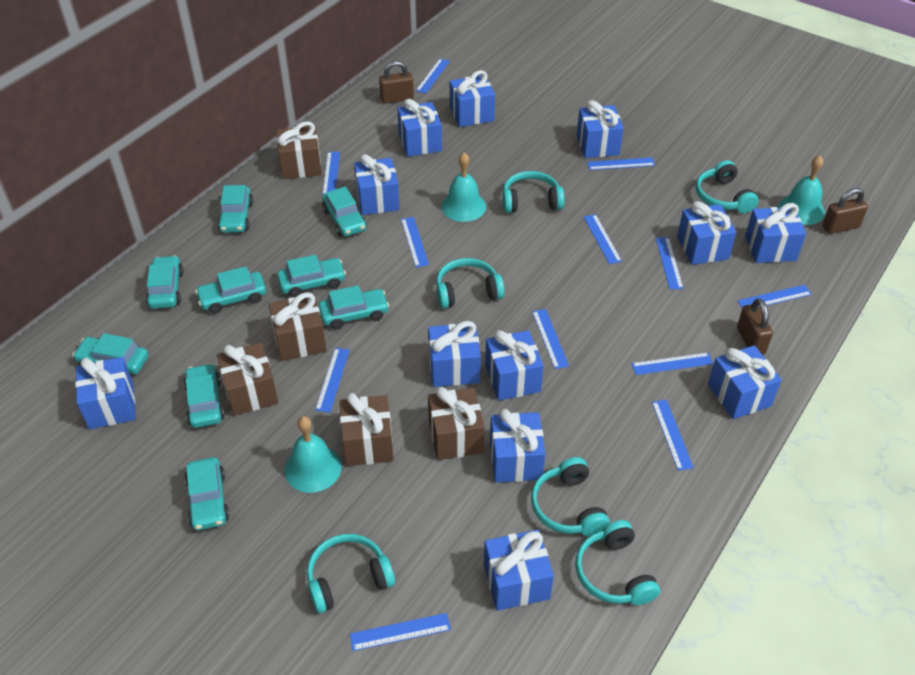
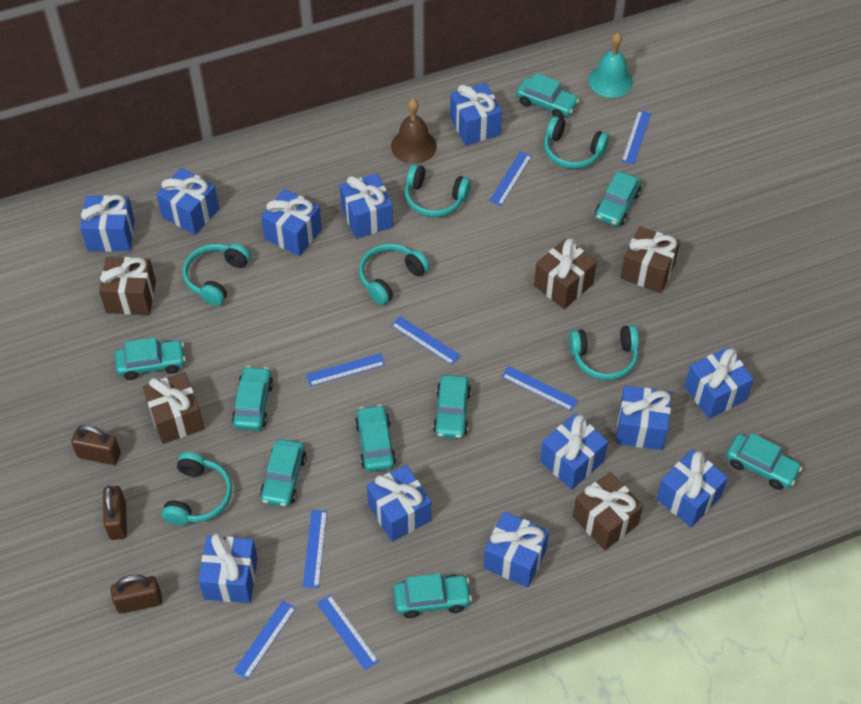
blue ruler: 12 -> 8
brown bell: 0 -> 1
turquoise bell: 3 -> 1

